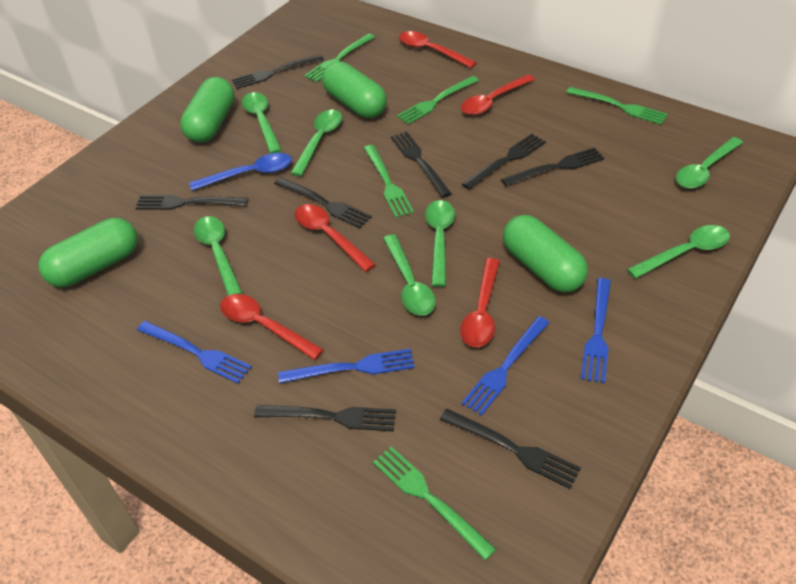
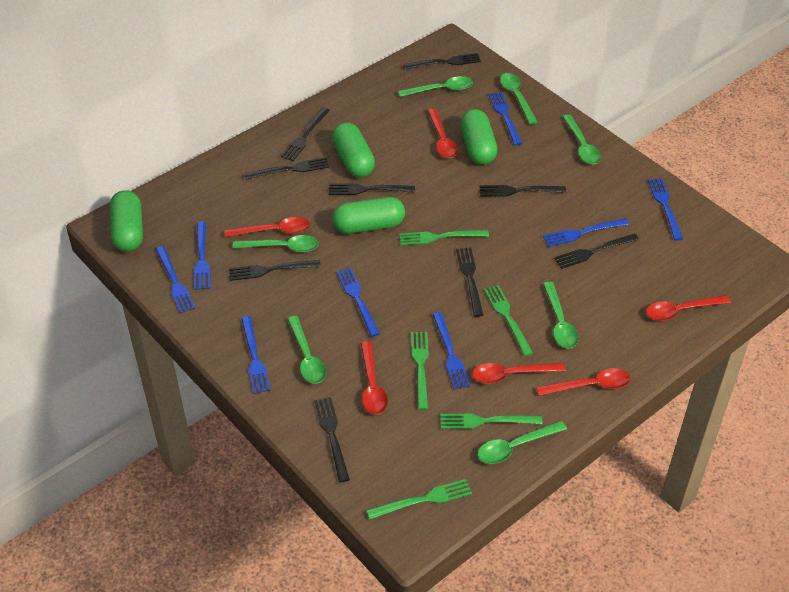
black fork: 8 -> 9
blue fork: 4 -> 8
blue spoon: 1 -> 0
red spoon: 5 -> 6

